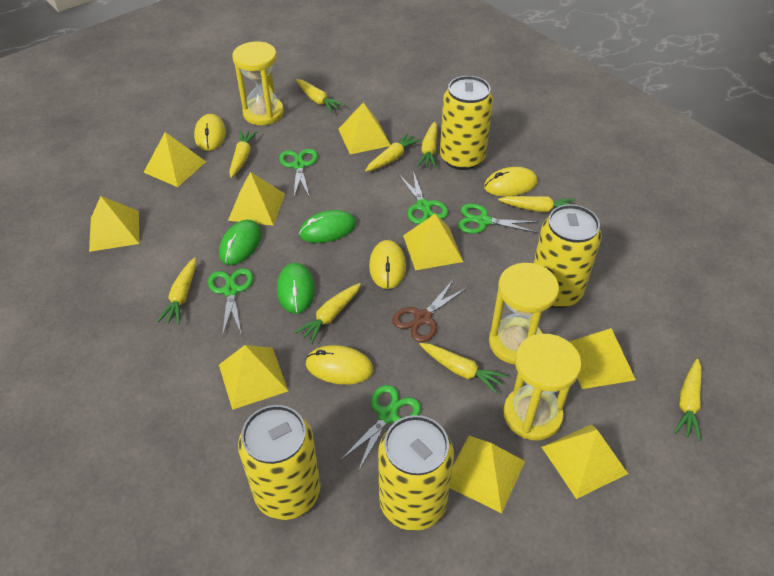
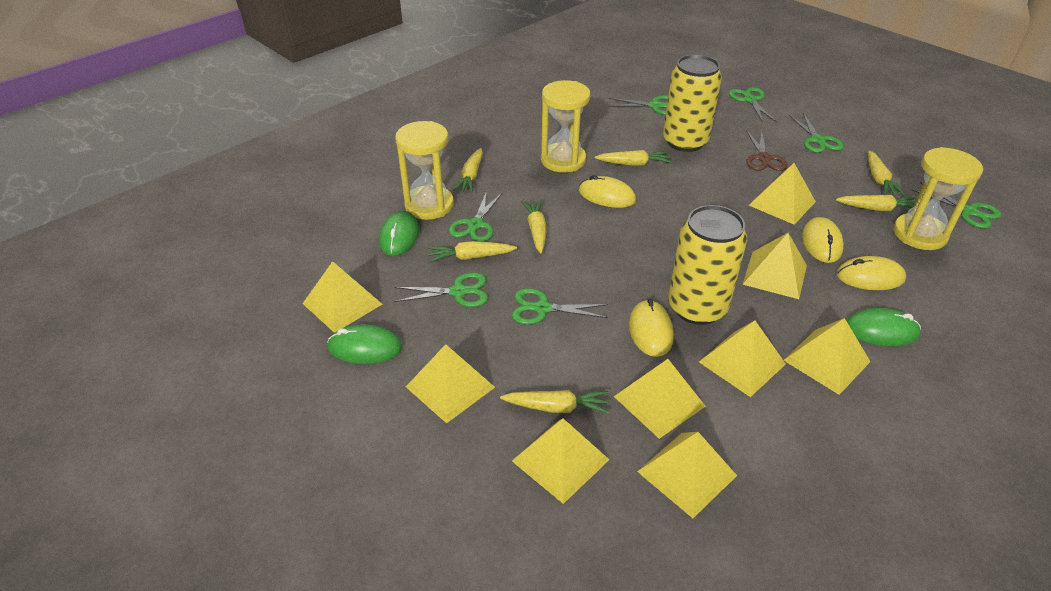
green scissors: 5 -> 7
yellow can: 4 -> 2
yellow carrot: 9 -> 7

